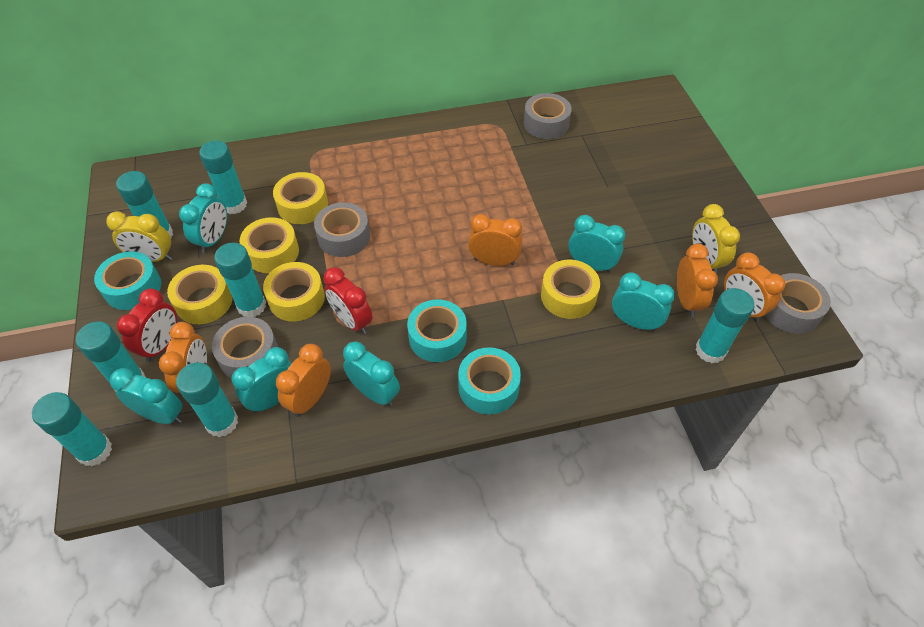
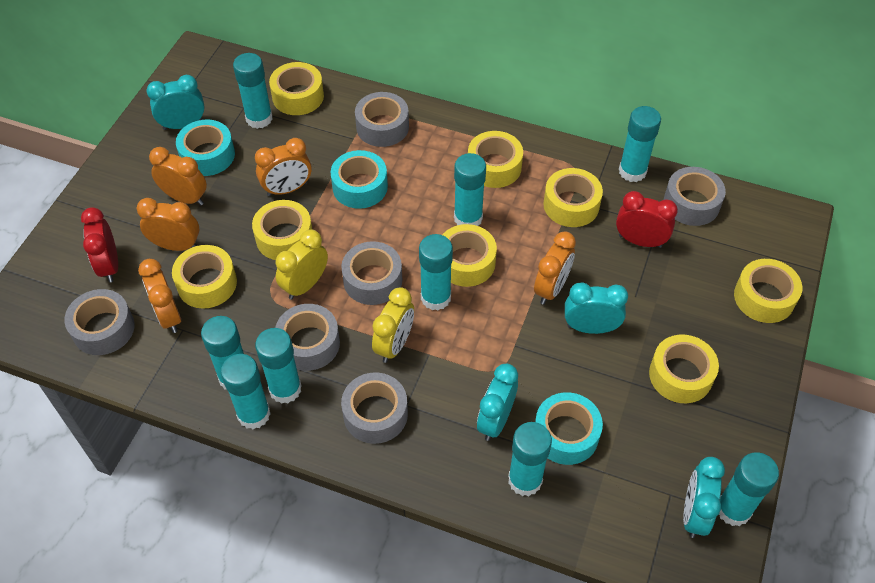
grey tape: 4 -> 6
turquoise clock: 6 -> 4
turquoise glue stick: 7 -> 9
yellow tape: 5 -> 8

